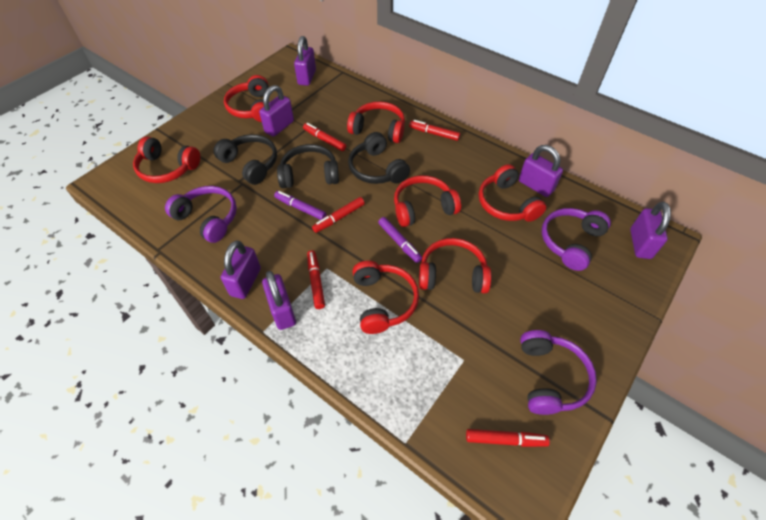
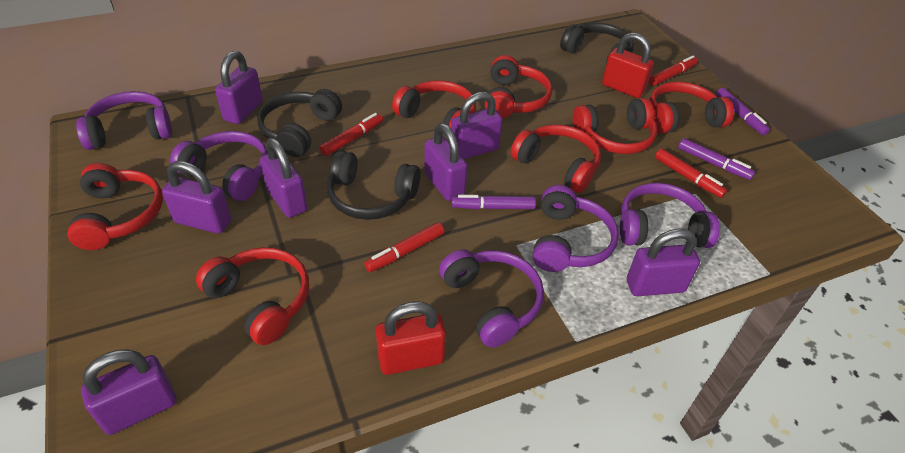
purple headphones: 3 -> 5
purple marker: 2 -> 3
purple padlock: 6 -> 7
red marker: 5 -> 4
red padlock: 0 -> 2

